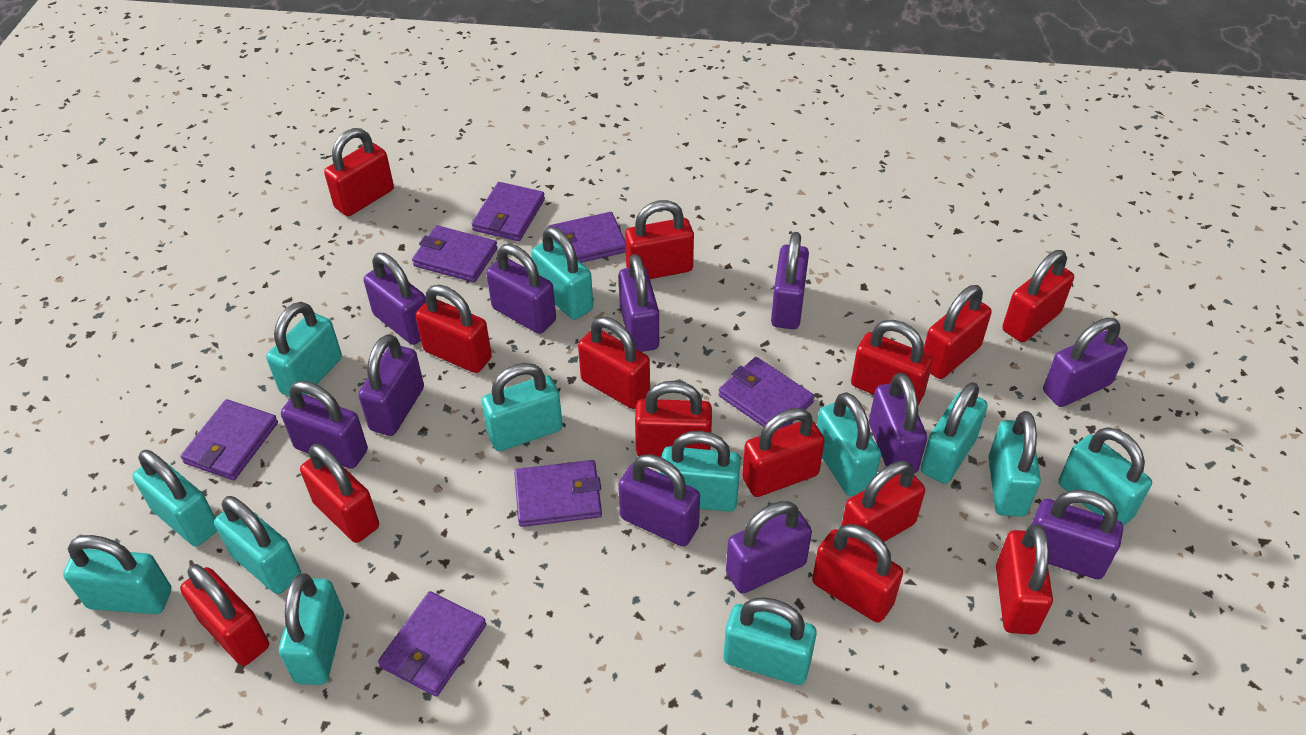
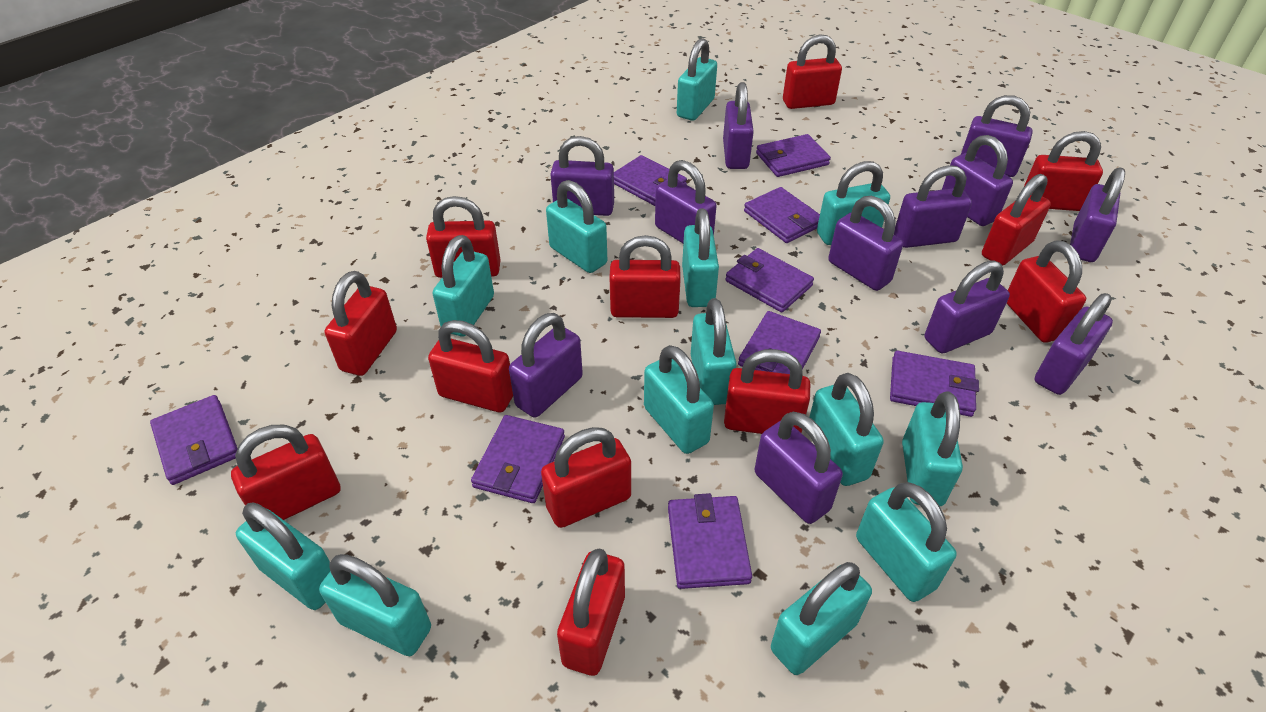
purple padlock: 11 -> 12
purple wallet: 7 -> 9
red padlock: 14 -> 12

